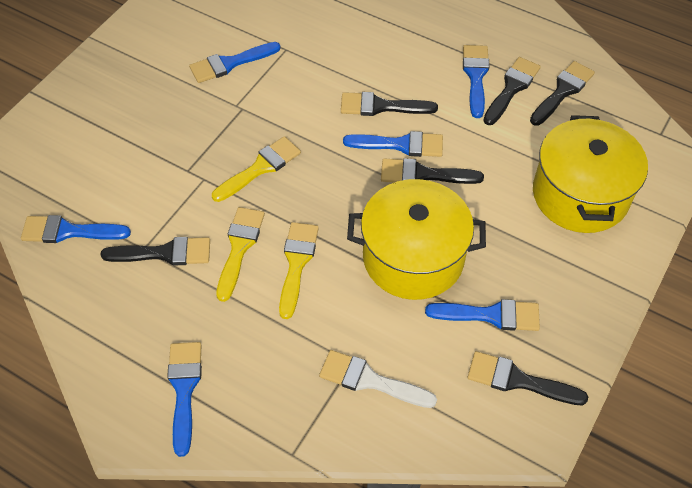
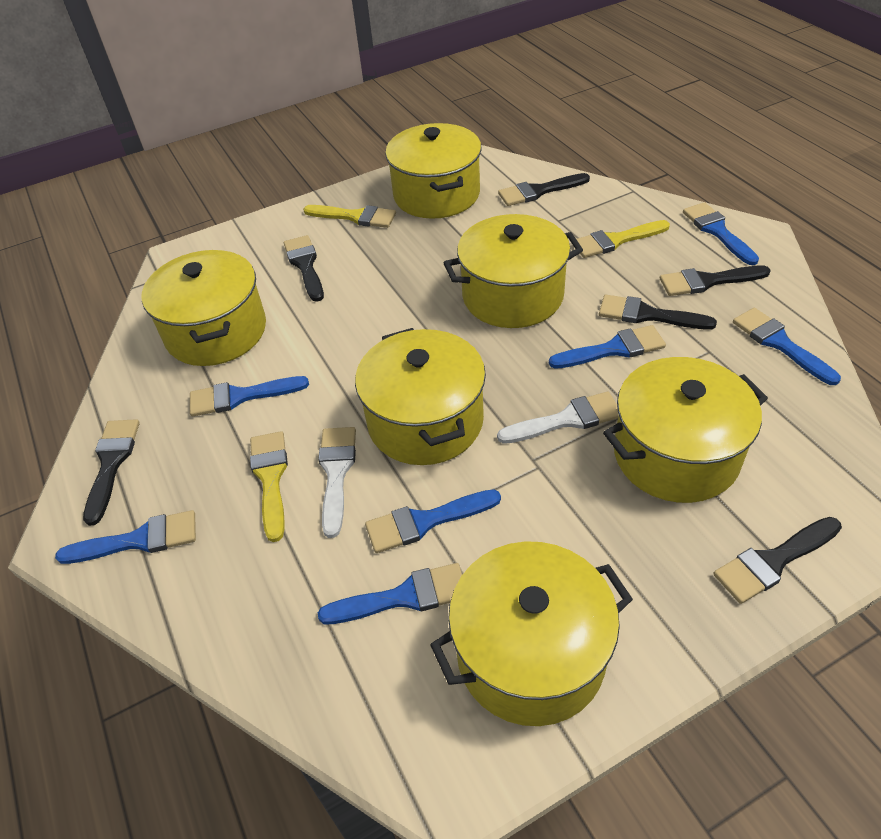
blue brush: 6 -> 7
white brush: 1 -> 2
yellow pot: 2 -> 6

